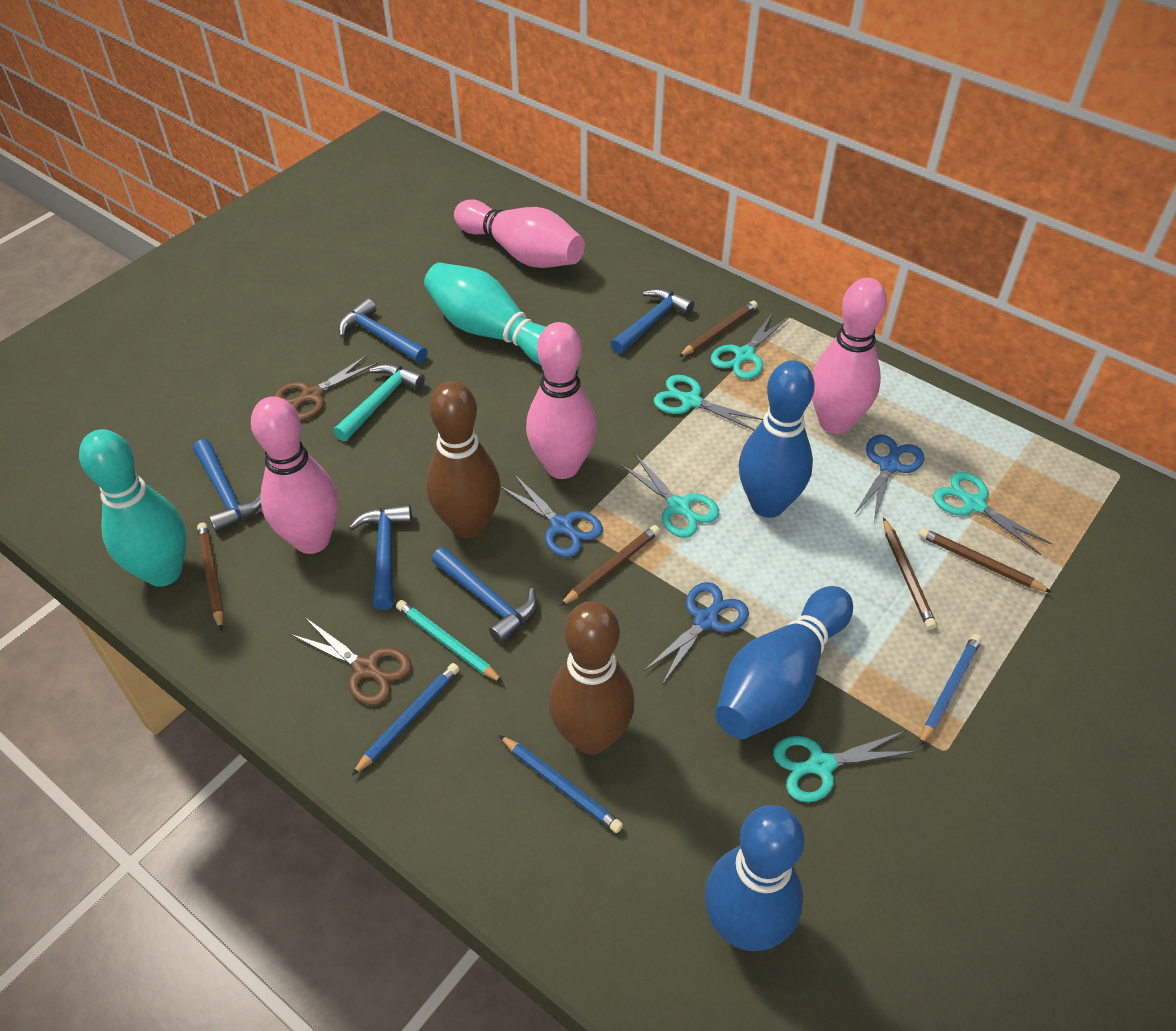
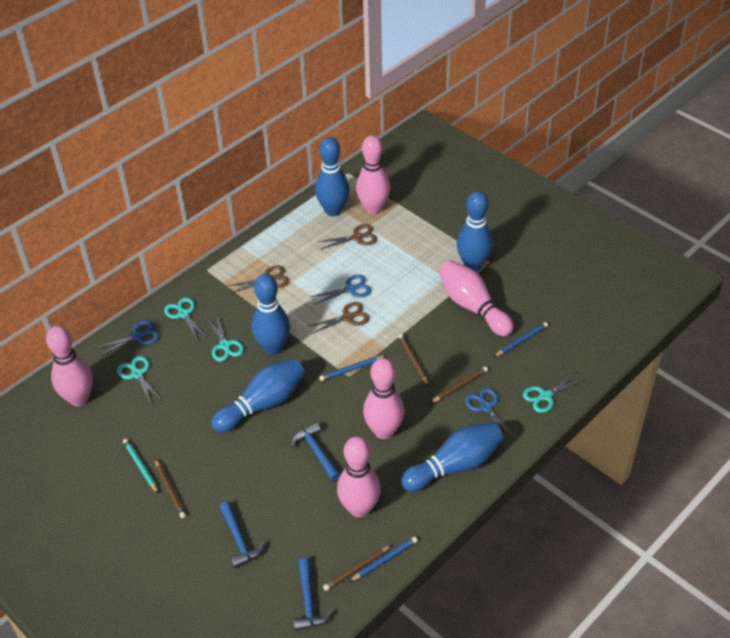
blue bowling pin: 3 -> 5
blue hammer: 5 -> 3
brown bowling pin: 2 -> 0
brown pencil: 5 -> 4
brown scissors: 2 -> 3
pink bowling pin: 4 -> 5
turquoise bowling pin: 2 -> 0
turquoise hammer: 1 -> 0
turquoise scissors: 5 -> 4

